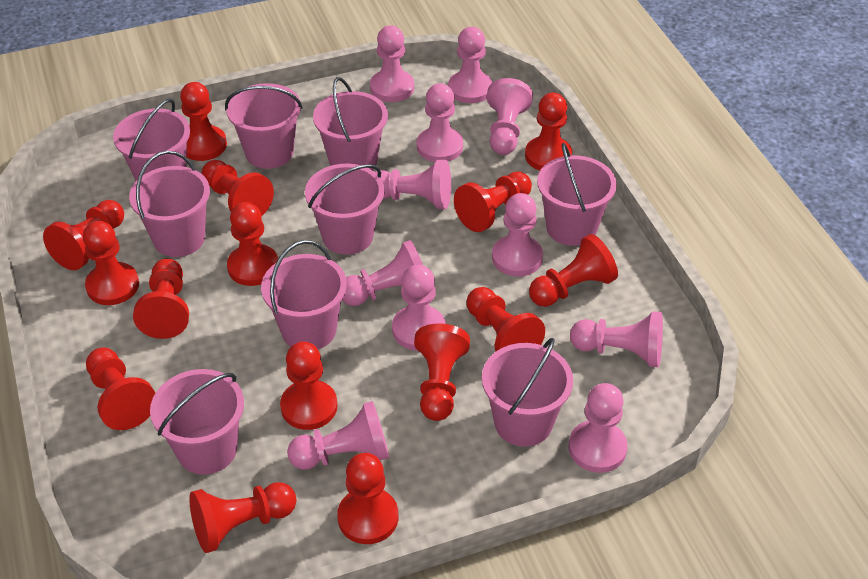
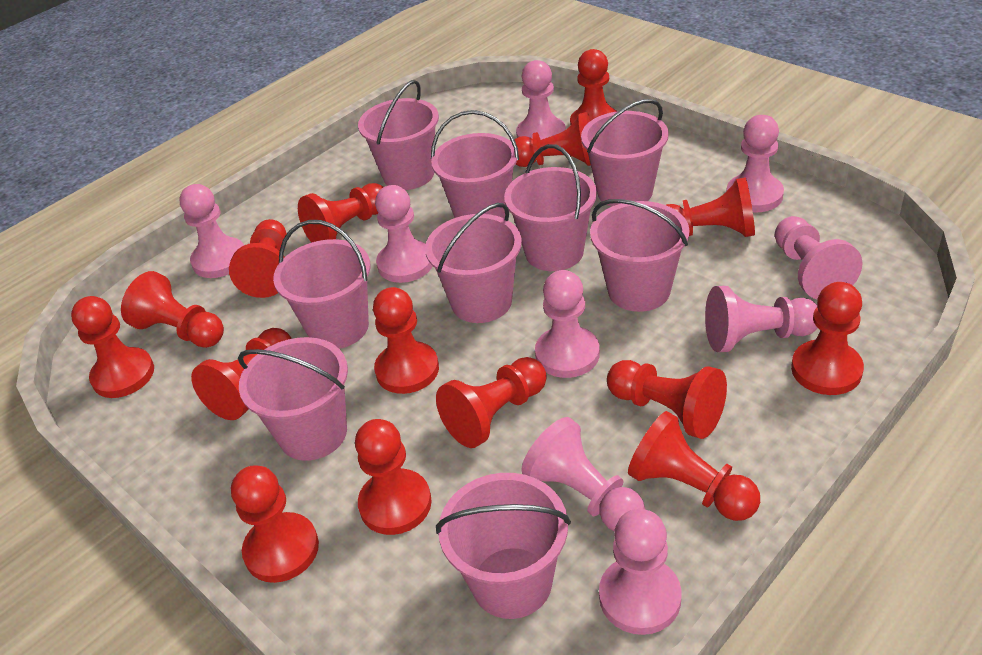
pink pawn: 11 -> 9

